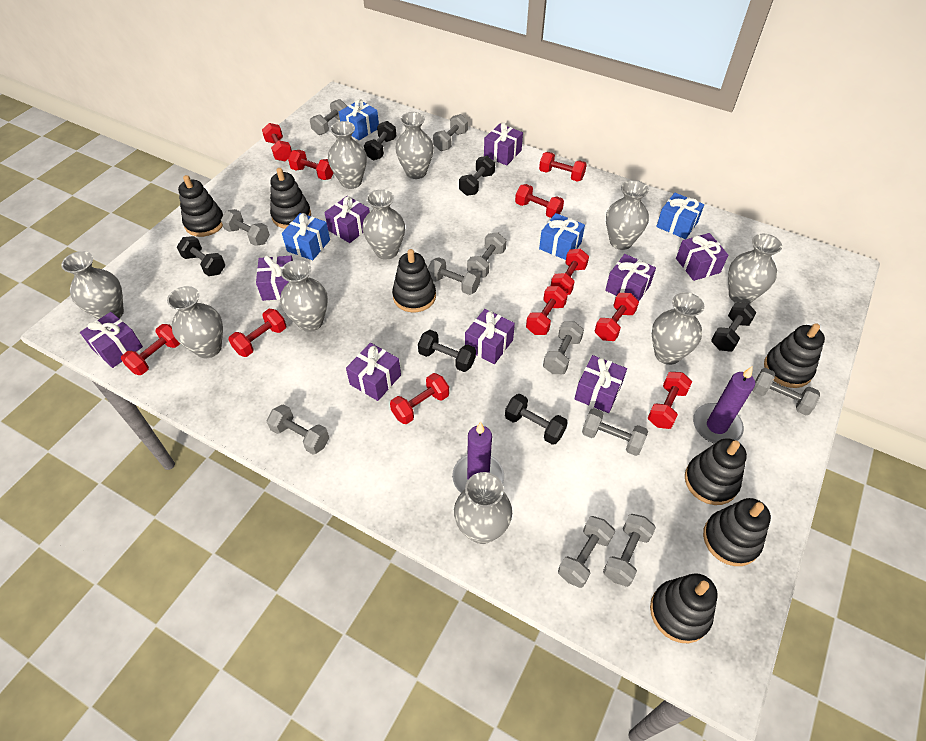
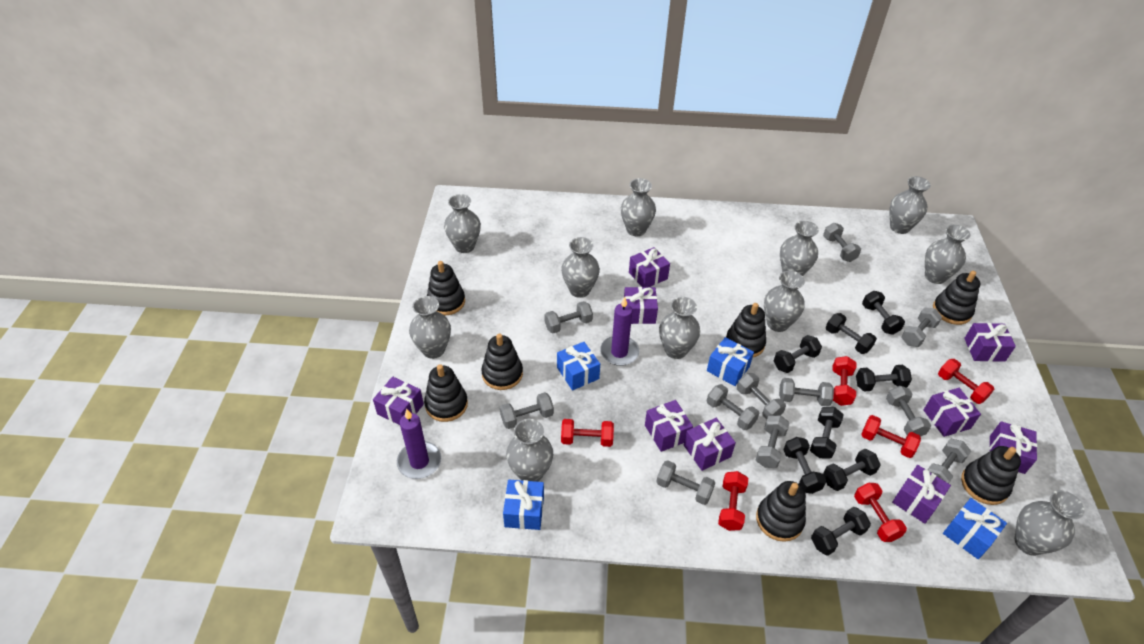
black dumbbell: 6 -> 8
grey vase: 10 -> 11
red dumbbell: 11 -> 6

